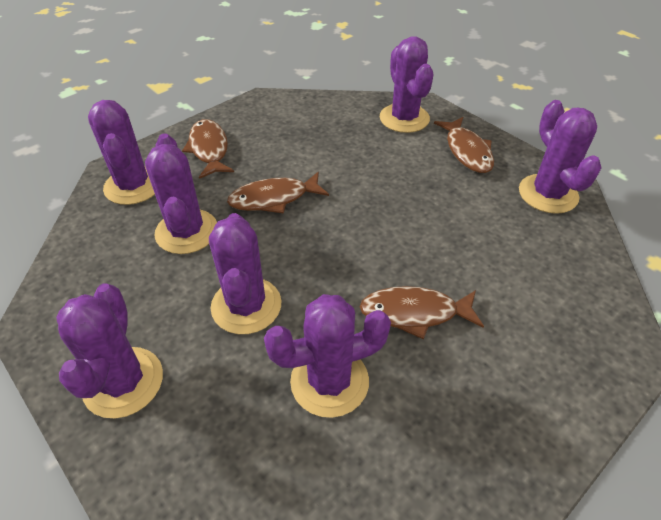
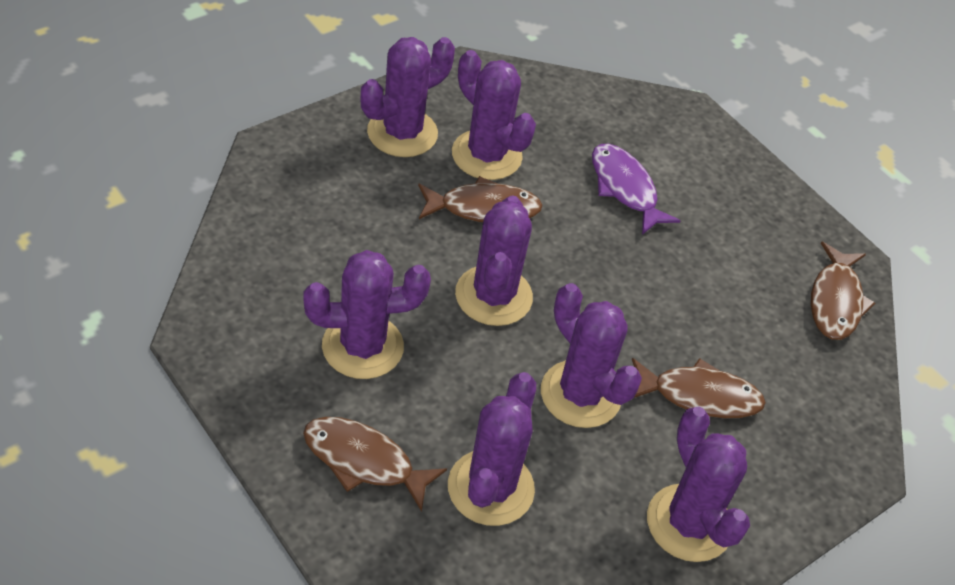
purple fish: 0 -> 1

